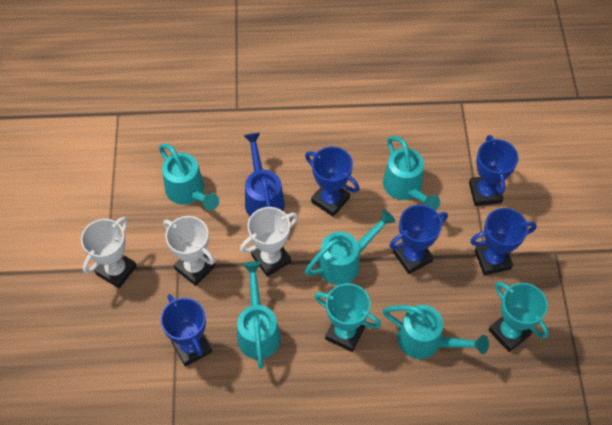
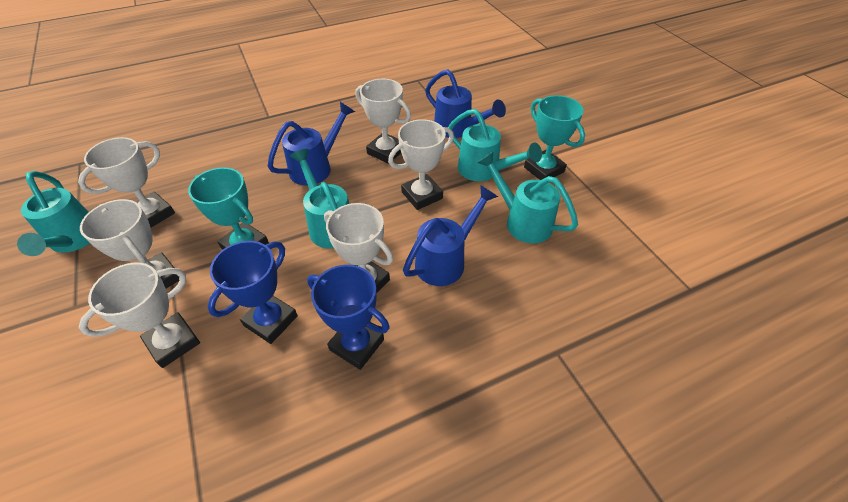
blue trophy: 5 -> 2
blue watering can: 1 -> 3
turquoise watering can: 5 -> 4
white trophy: 3 -> 6

